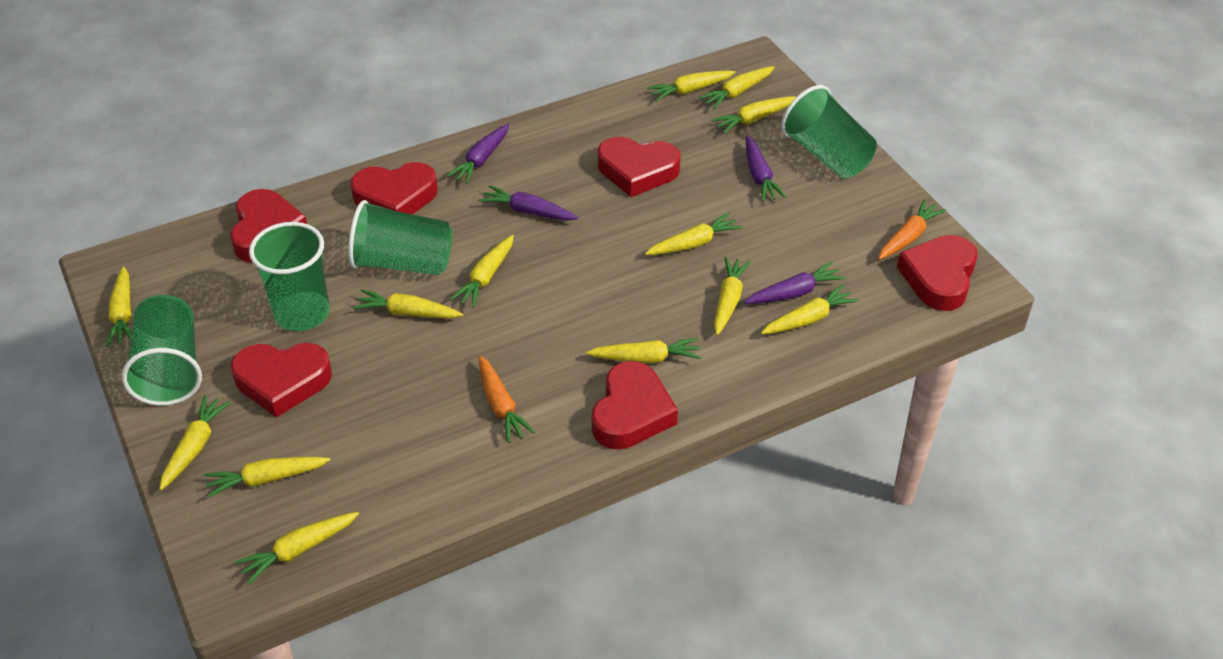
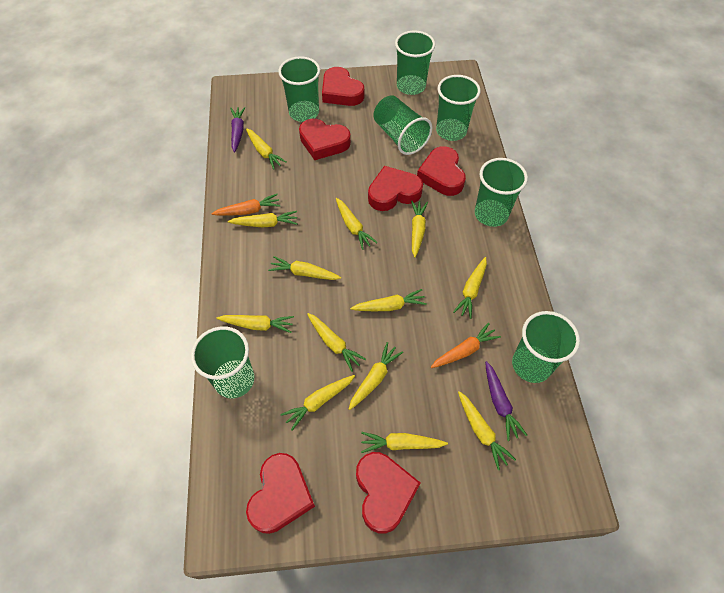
green cup: 4 -> 7
purple carrot: 4 -> 2

